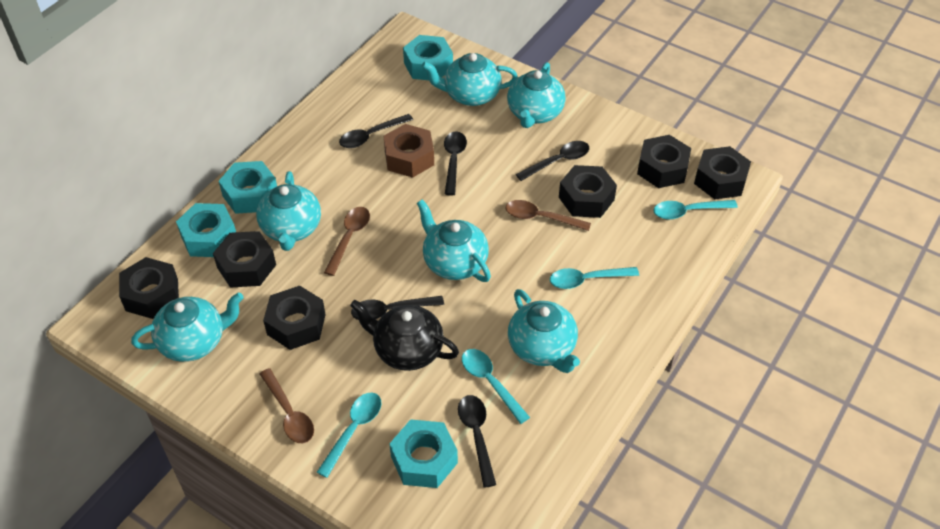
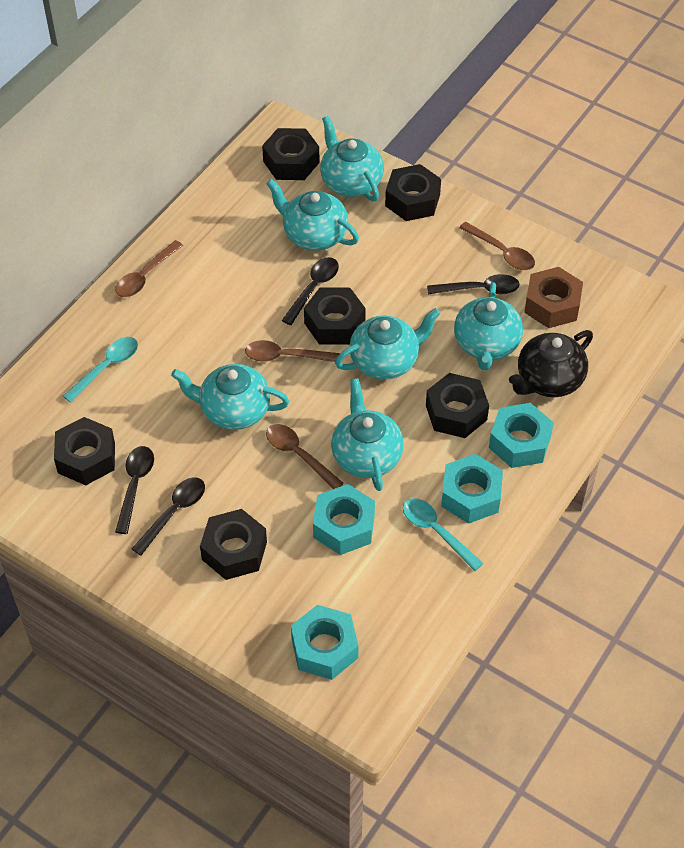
black spoon: 5 -> 4
brown spoon: 3 -> 4
turquoise spoon: 4 -> 2

